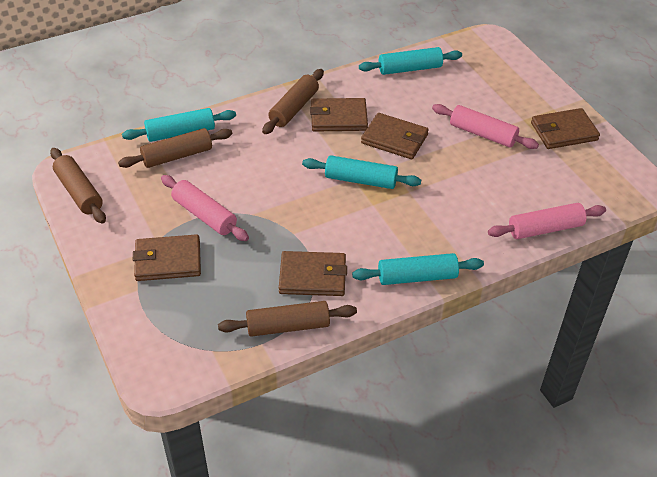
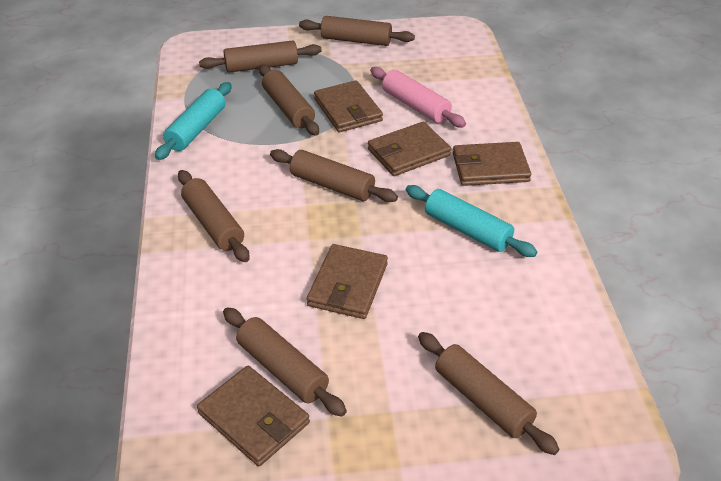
brown rolling pin: 4 -> 7
pink rolling pin: 3 -> 1
turquoise rolling pin: 4 -> 2

